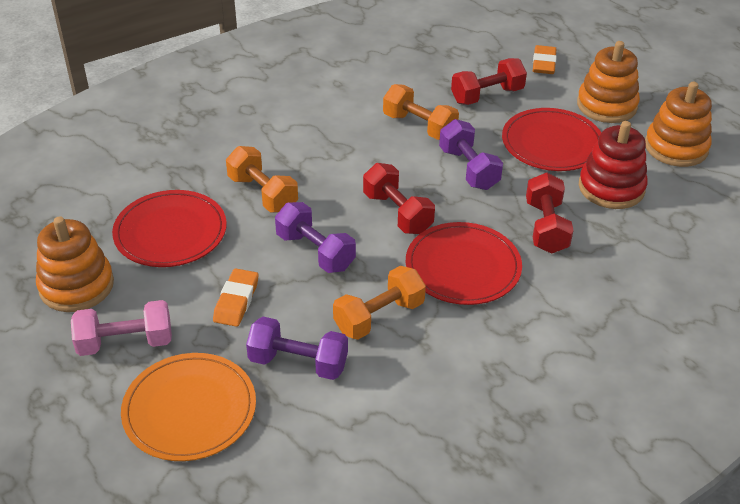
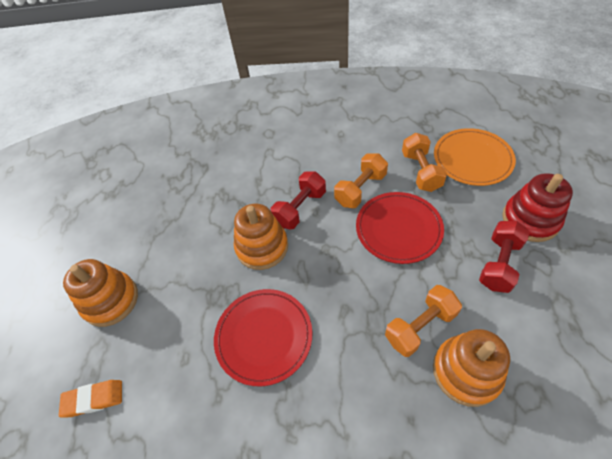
orange eraser: 2 -> 1
pink dumbbell: 1 -> 0
purple dumbbell: 3 -> 0
red dumbbell: 3 -> 2
red plate: 3 -> 2

